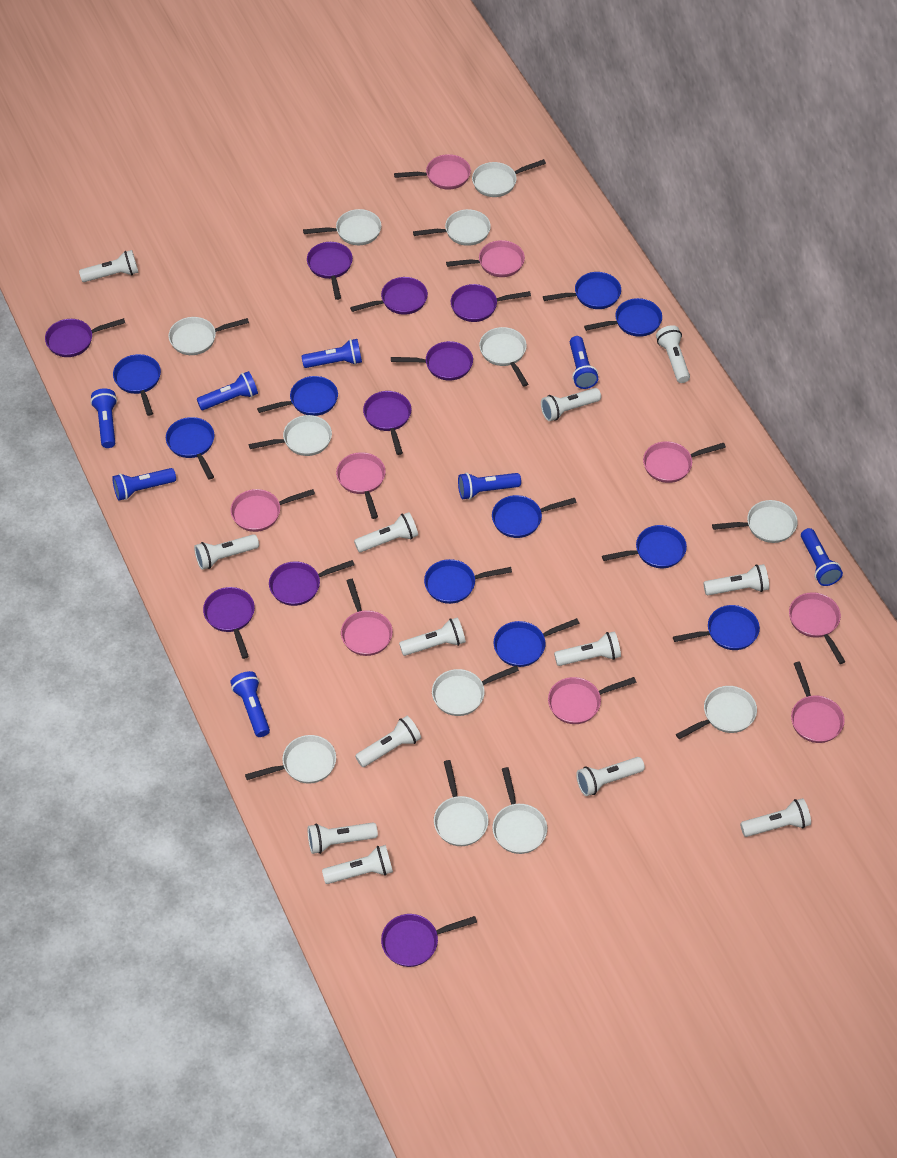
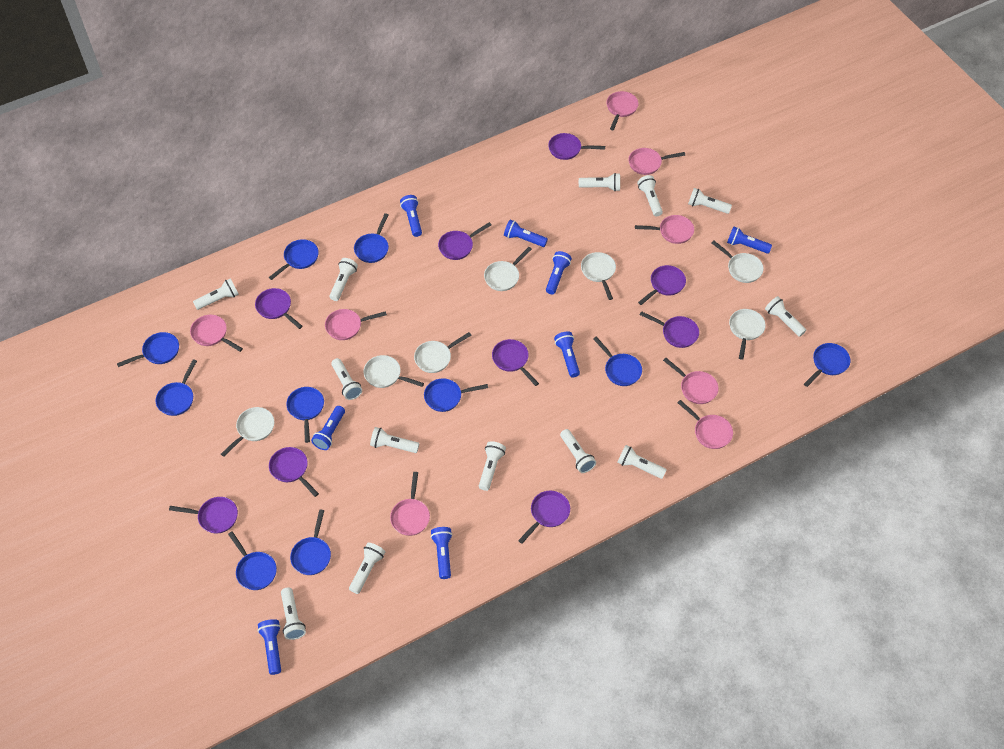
pink pan: 9 -> 8
white pan: 12 -> 7

